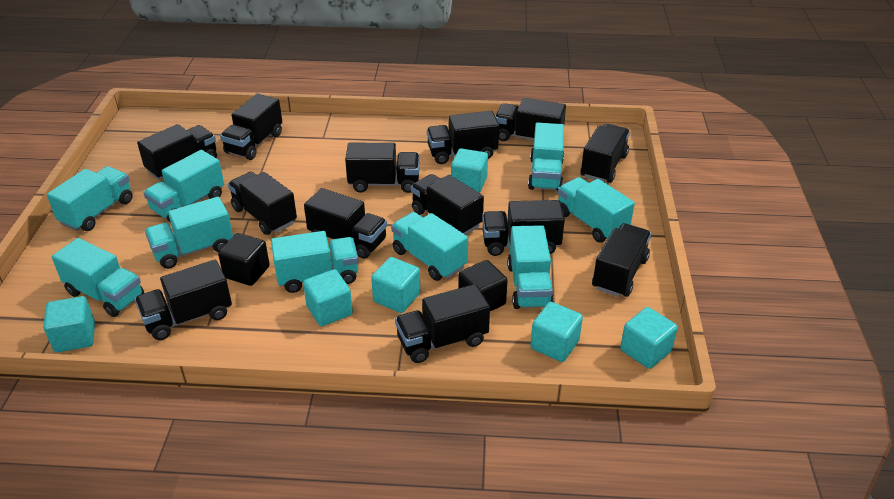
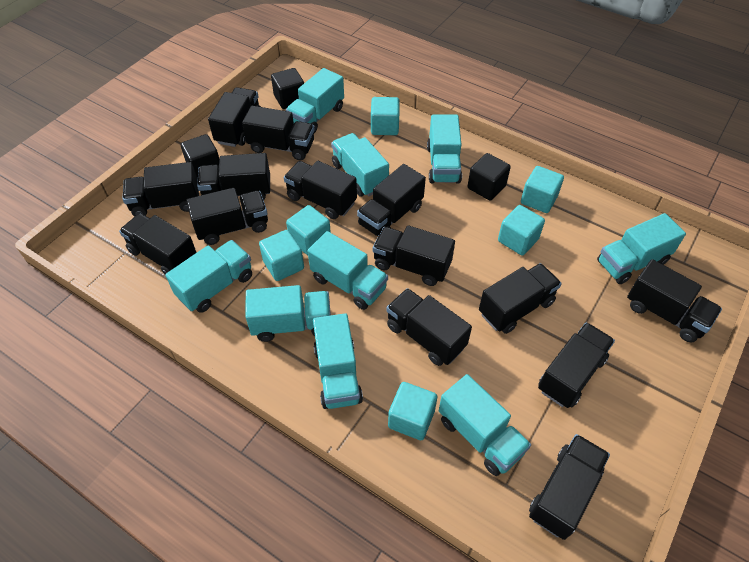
black cube: 2 -> 3
black truck: 13 -> 14

